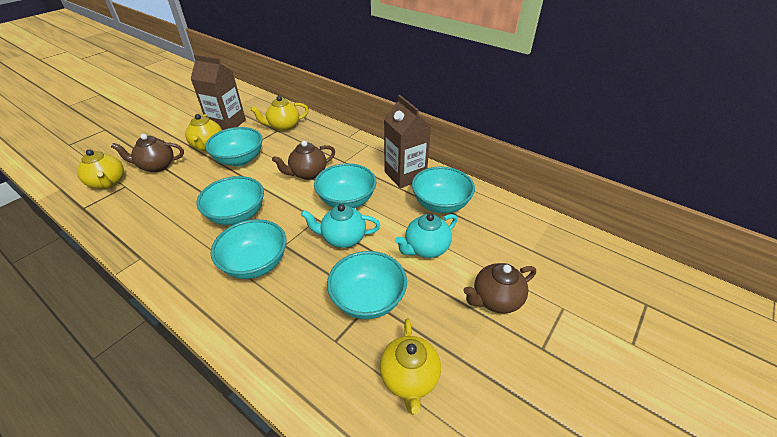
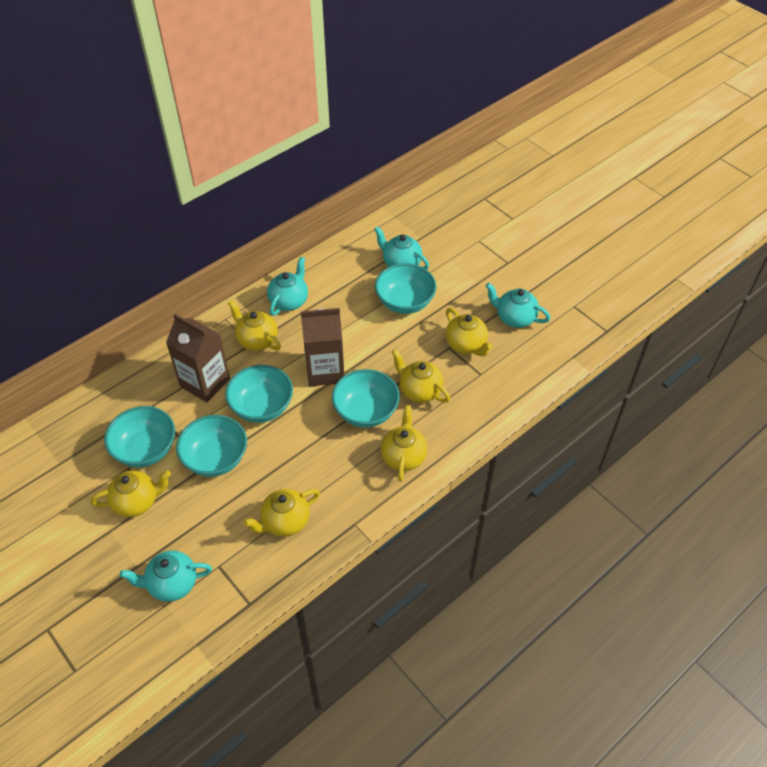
brown teapot: 3 -> 0
turquoise bowl: 6 -> 5
turquoise teapot: 2 -> 4
yellow teapot: 4 -> 6

